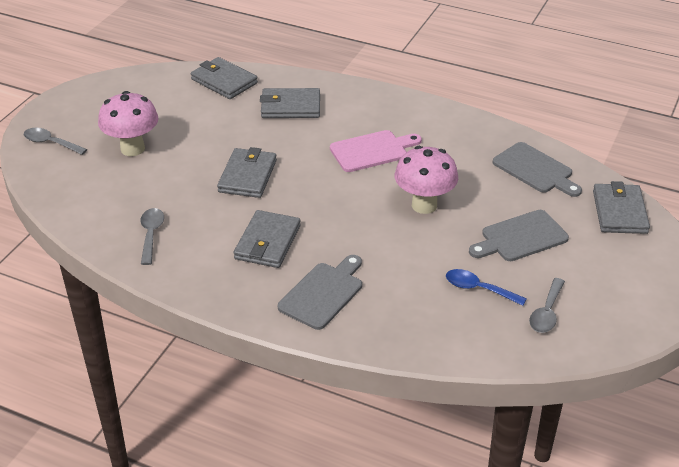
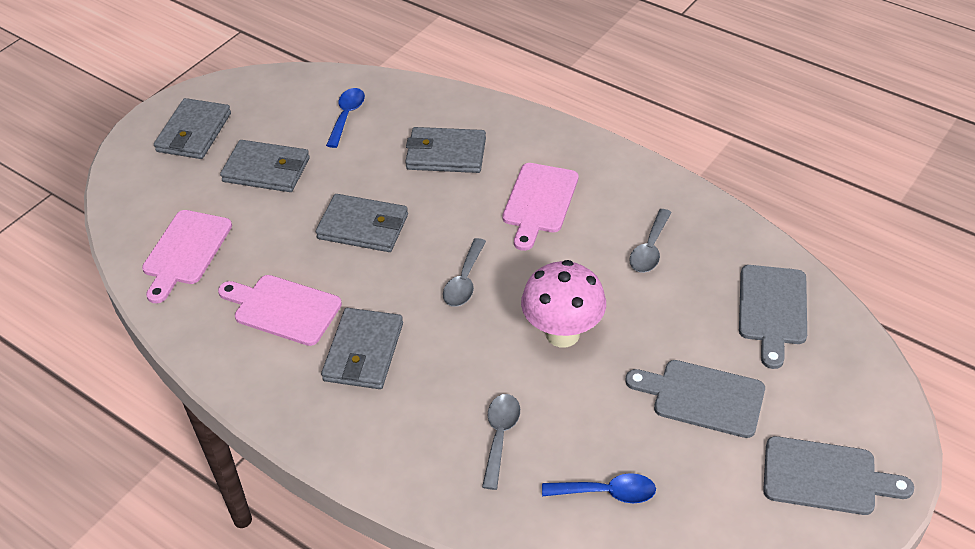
blue spoon: 1 -> 2
pink cutting board: 1 -> 3
pink mushroom: 2 -> 1

